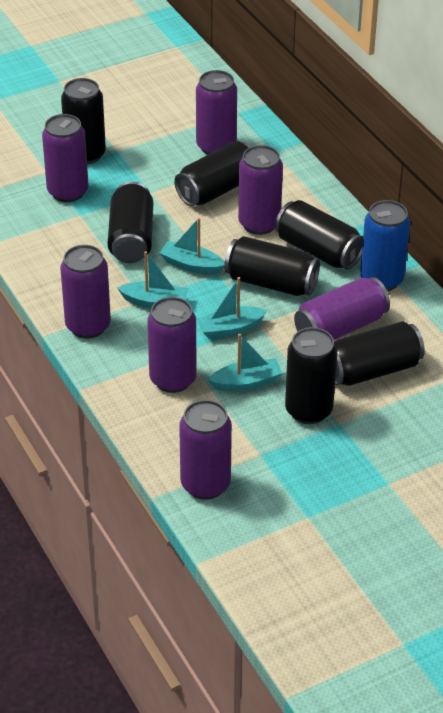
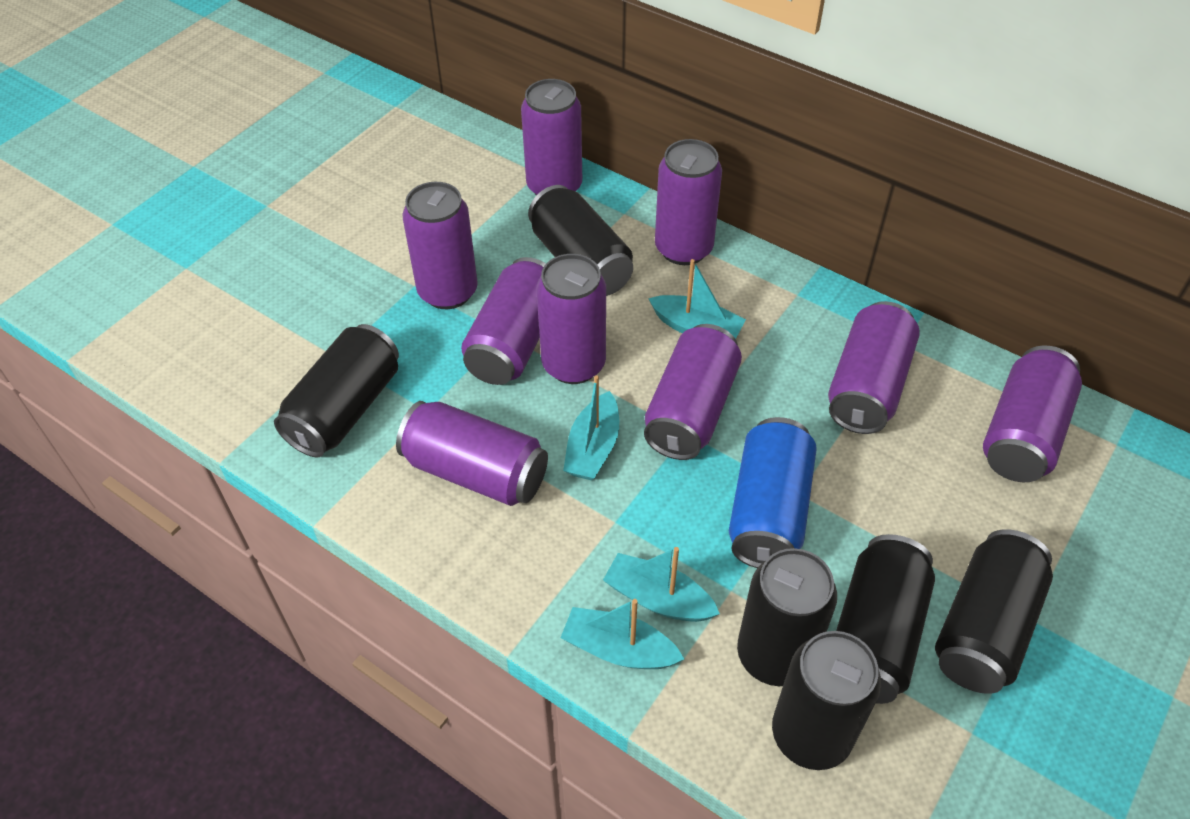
black can: 7 -> 6
purple can: 7 -> 9

